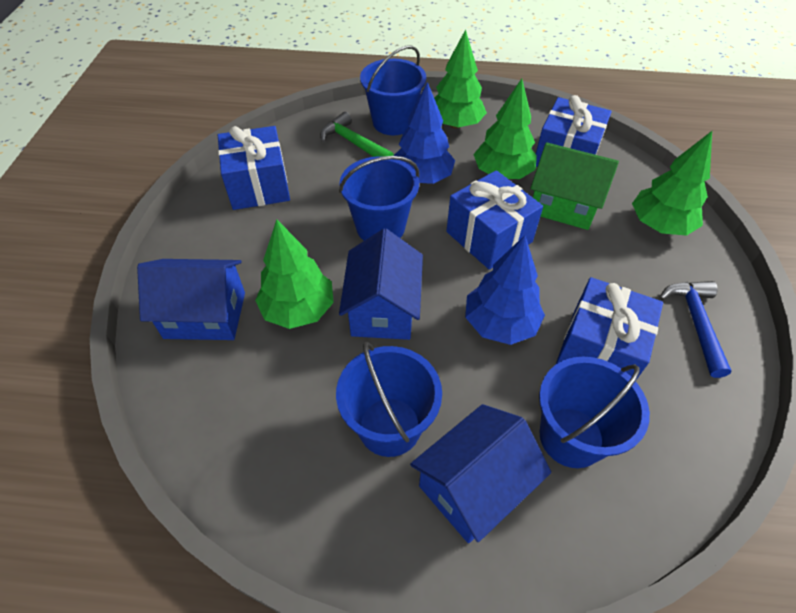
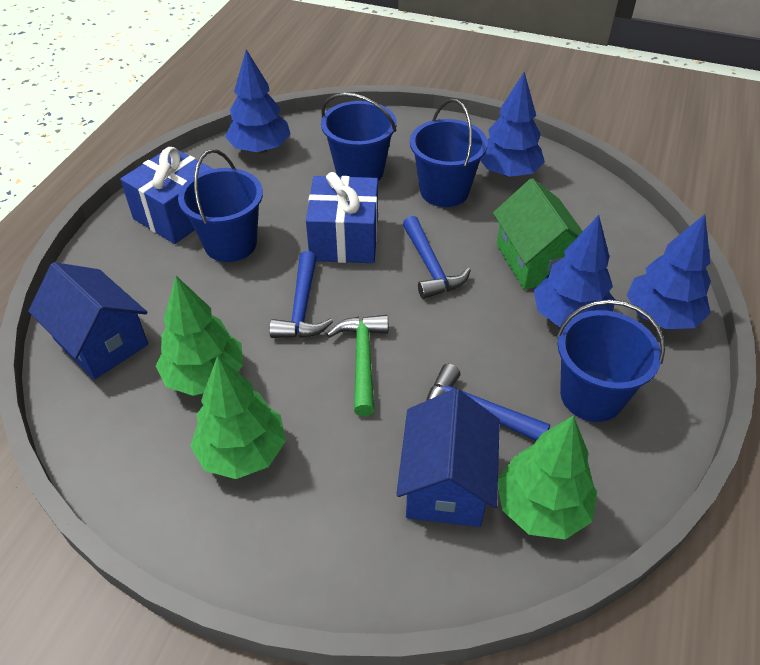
blue gift: 4 -> 2
blue hammer: 1 -> 3
blue house: 3 -> 2
blue tree: 2 -> 4
green tree: 4 -> 3

